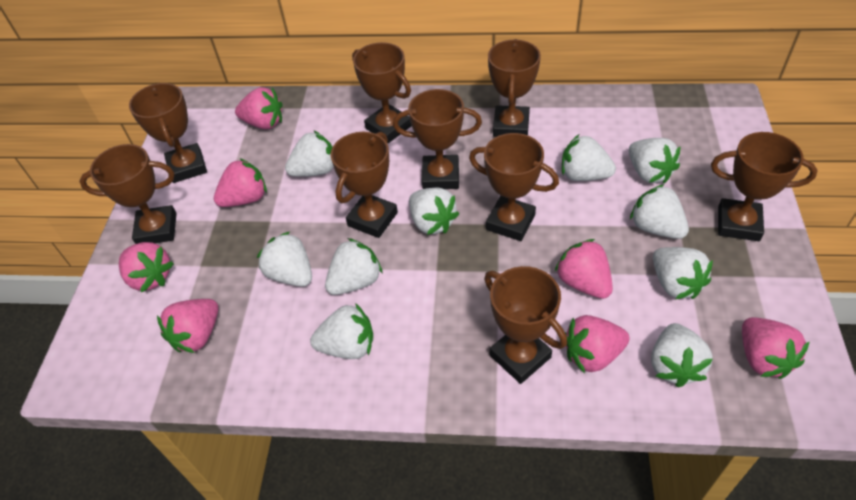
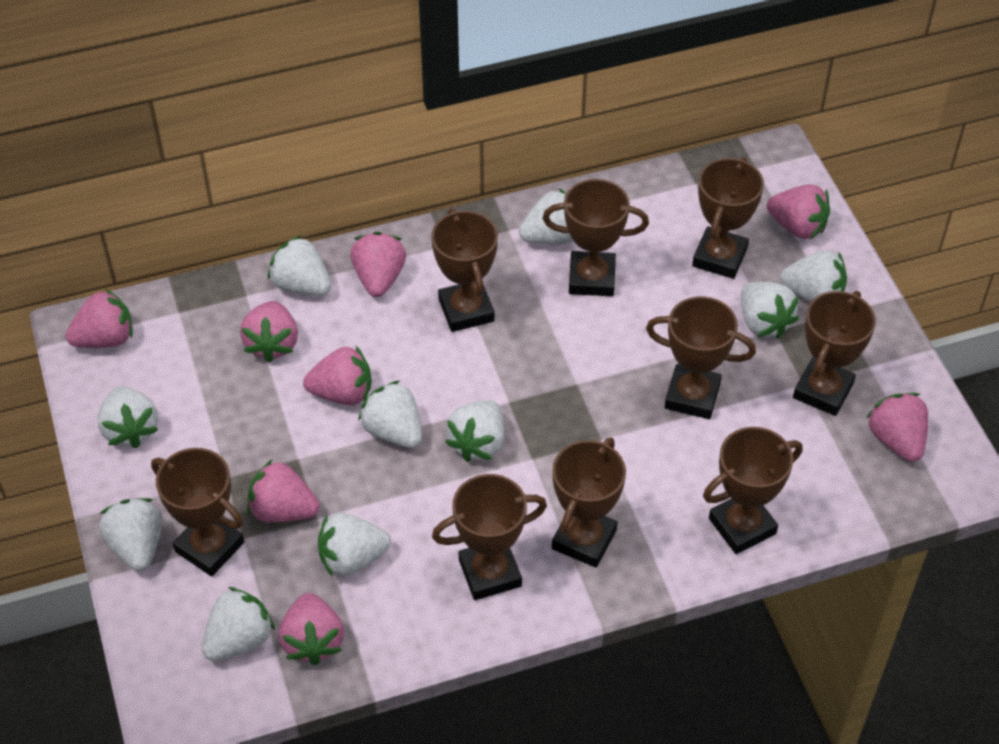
pink strawberry: 7 -> 8

